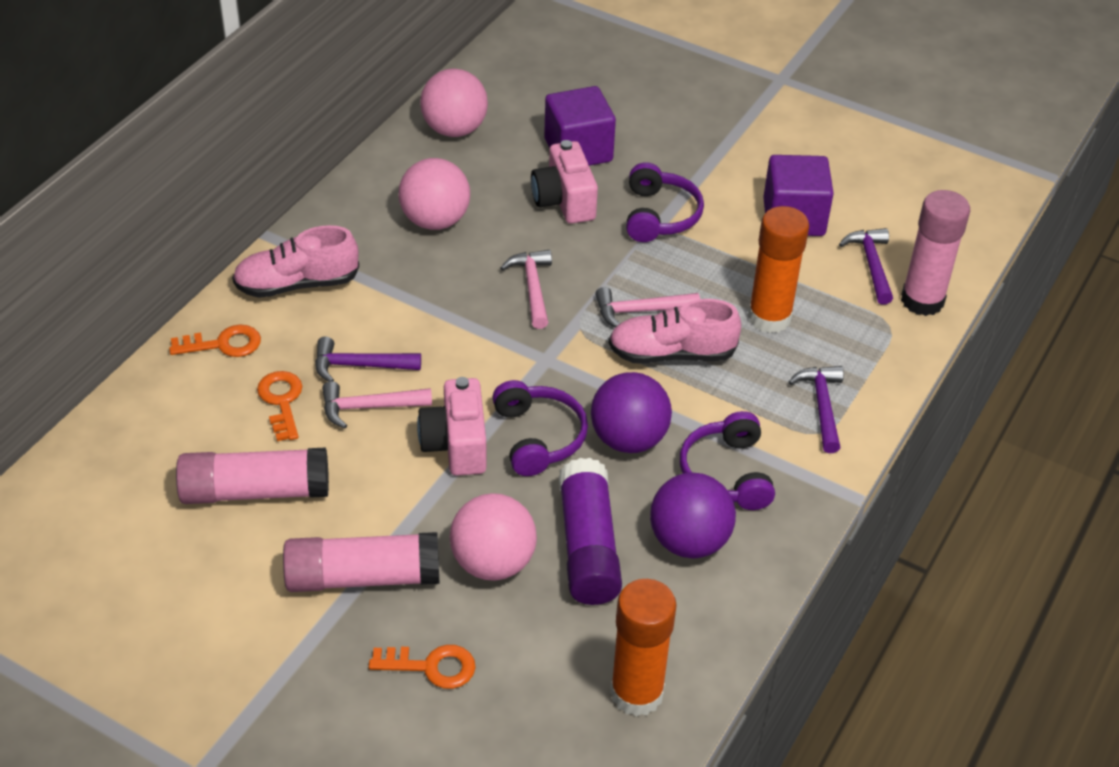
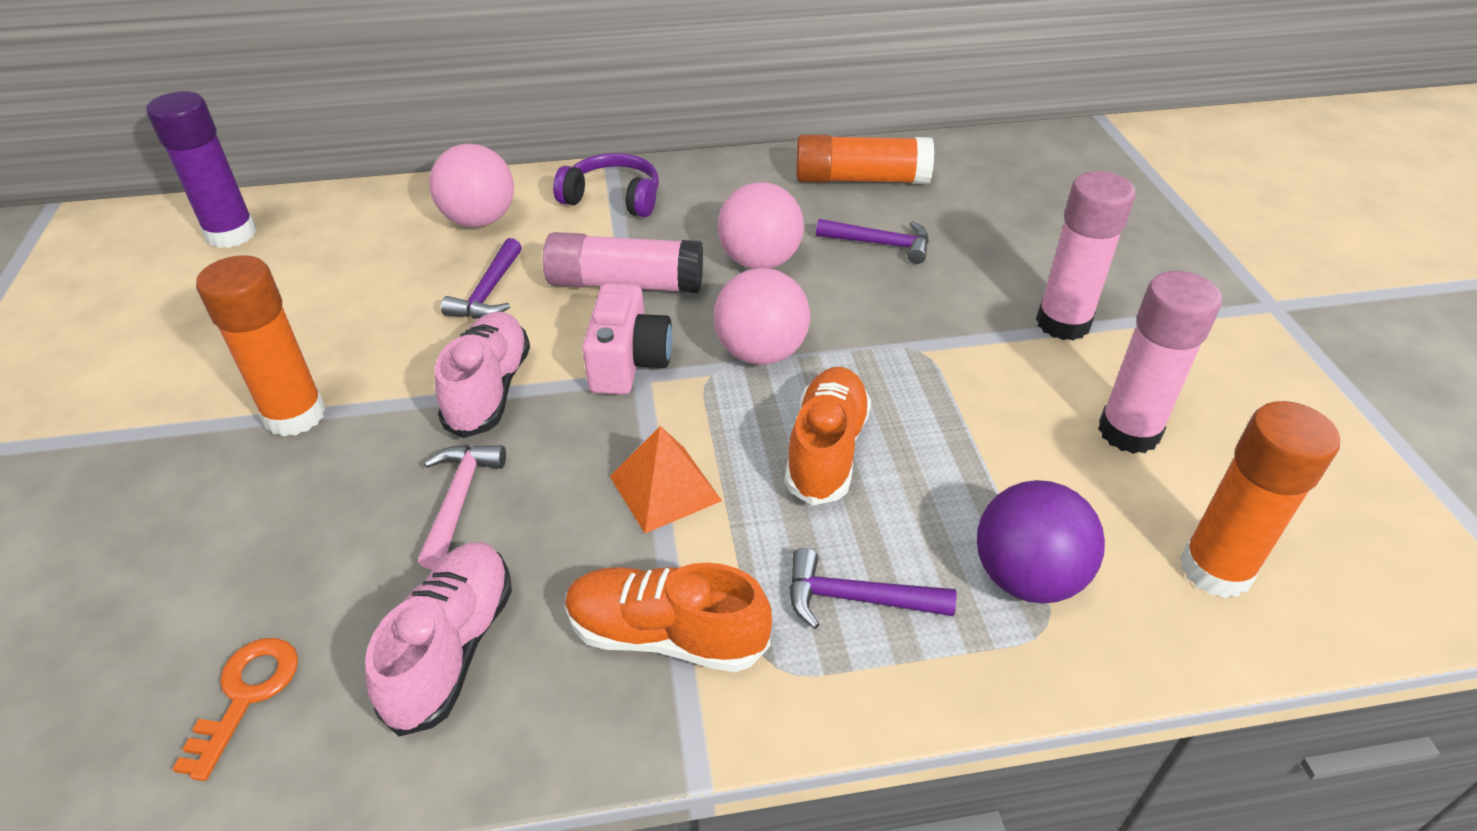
orange glue stick: 2 -> 3
orange key: 3 -> 1
orange pyramid: 0 -> 1
orange shoe: 0 -> 2
pink camera: 2 -> 1
pink hammer: 3 -> 1
purple ball: 2 -> 1
purple cube: 2 -> 0
purple headphones: 3 -> 1

